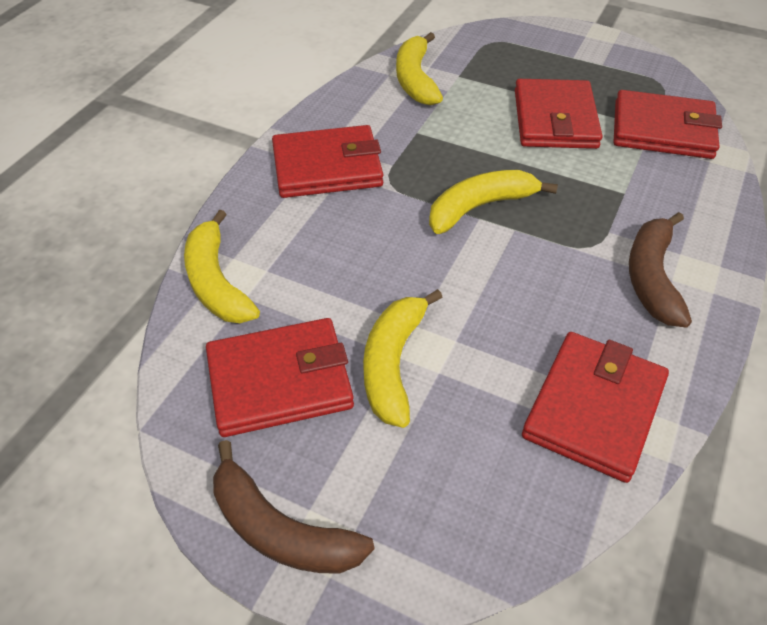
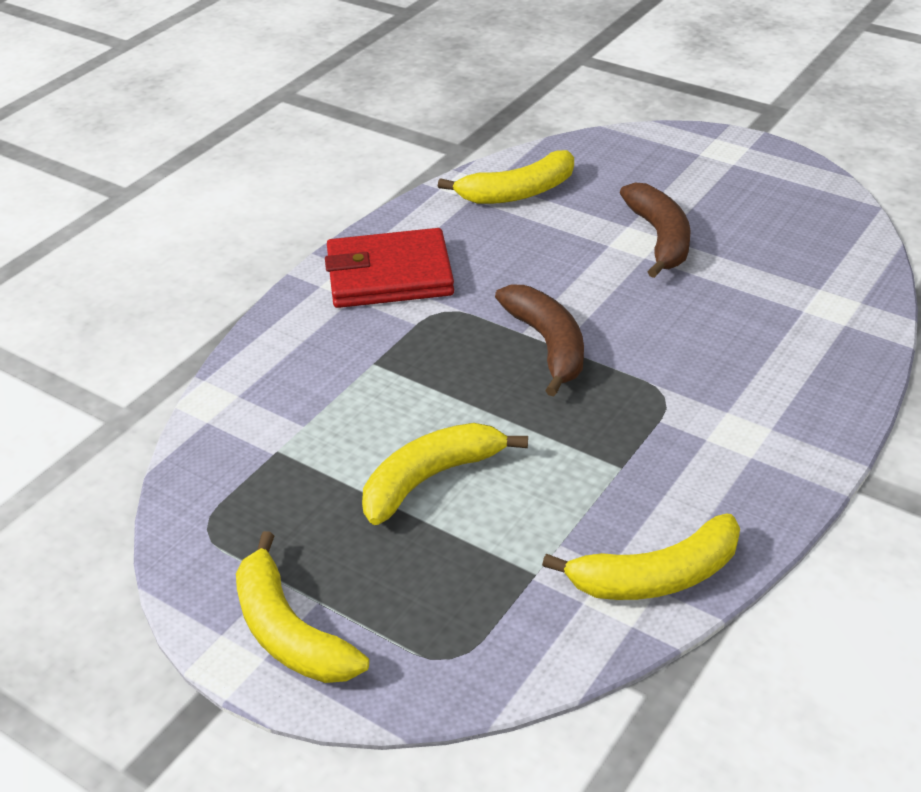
red wallet: 5 -> 1

